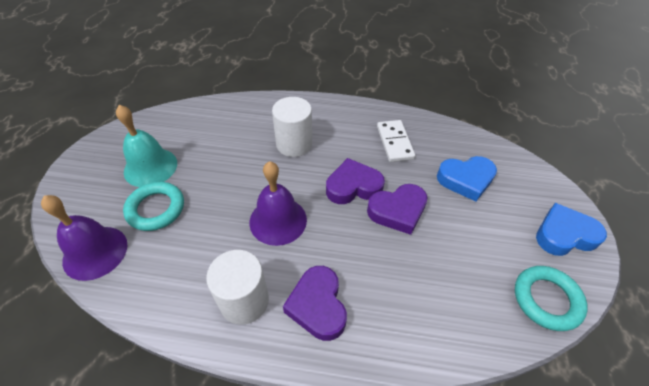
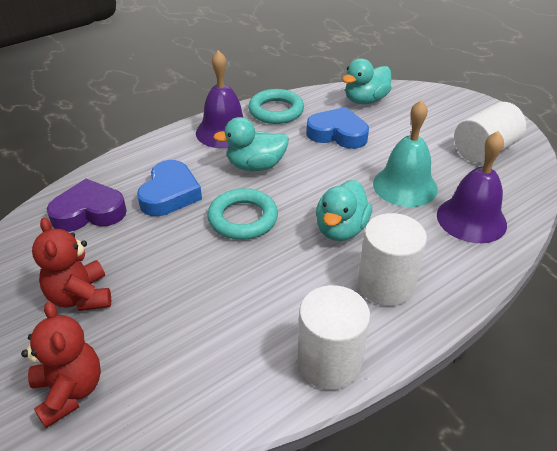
purple heart: 3 -> 1
red teddy bear: 0 -> 2
turquoise duck: 0 -> 3
white cylinder: 2 -> 3
white domino: 1 -> 0

